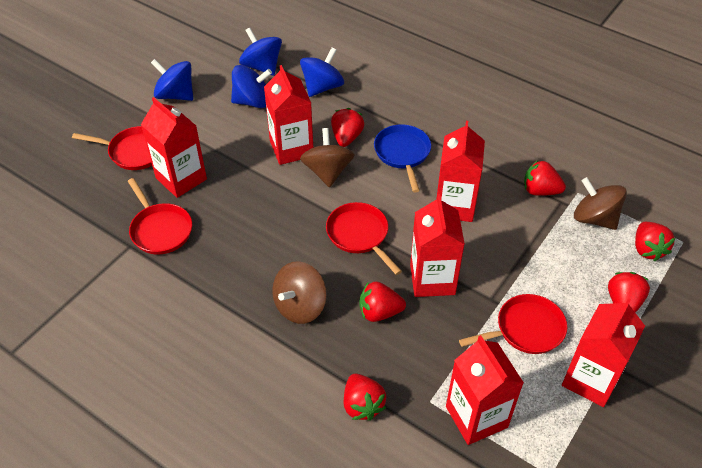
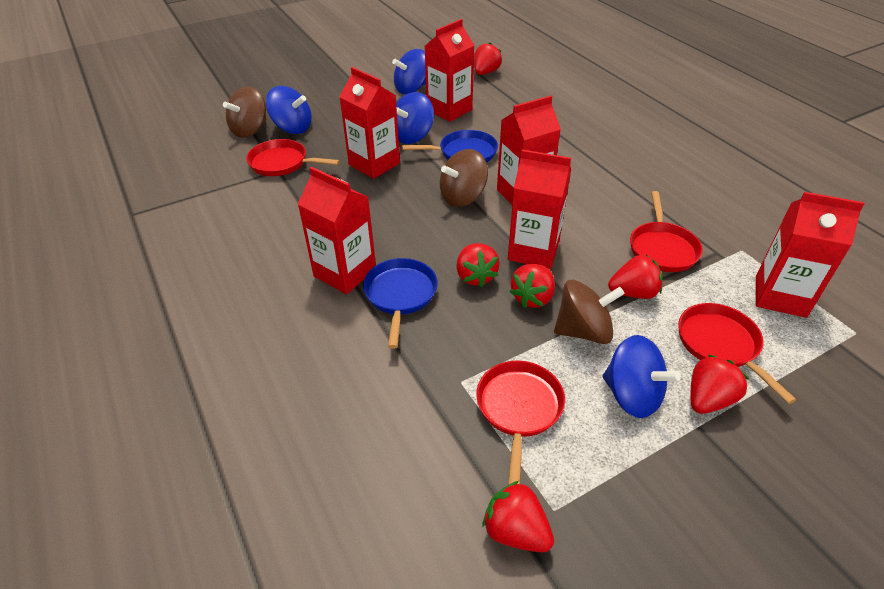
blue pan: 1 -> 2

